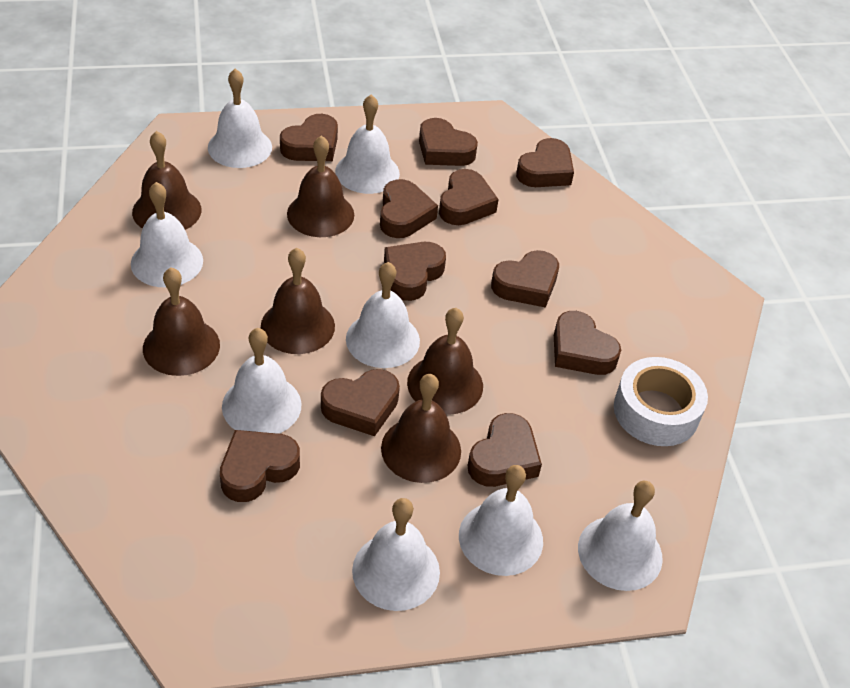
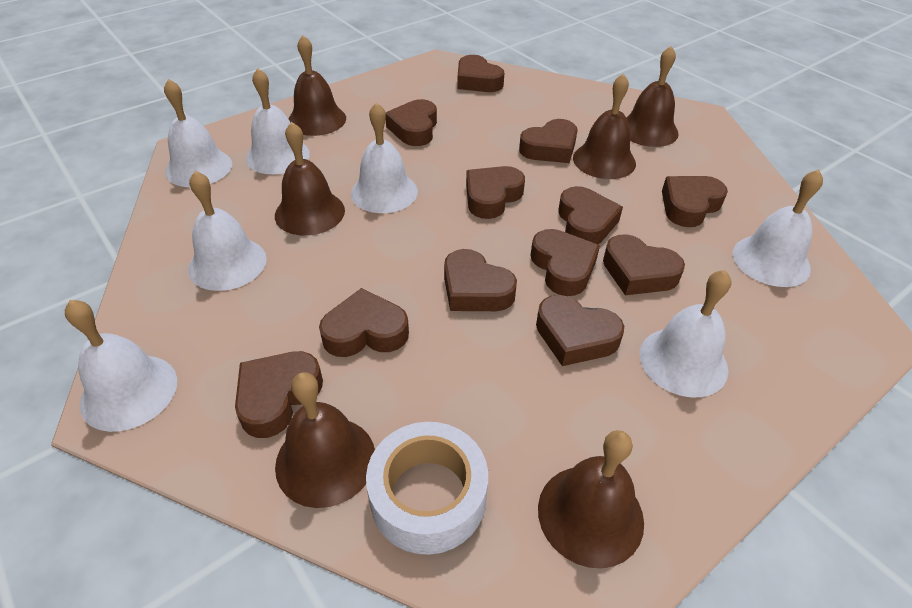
brown heart: 11 -> 12
white bell: 8 -> 7

